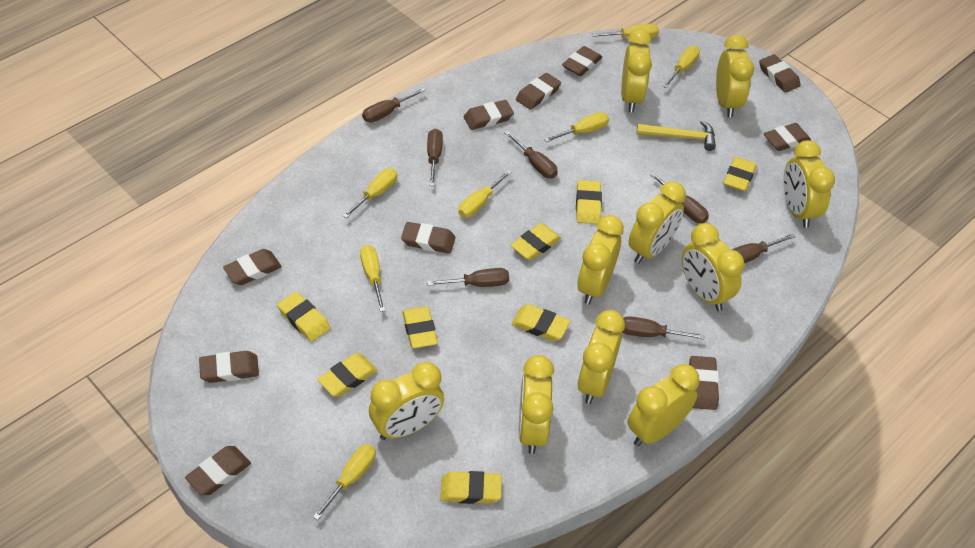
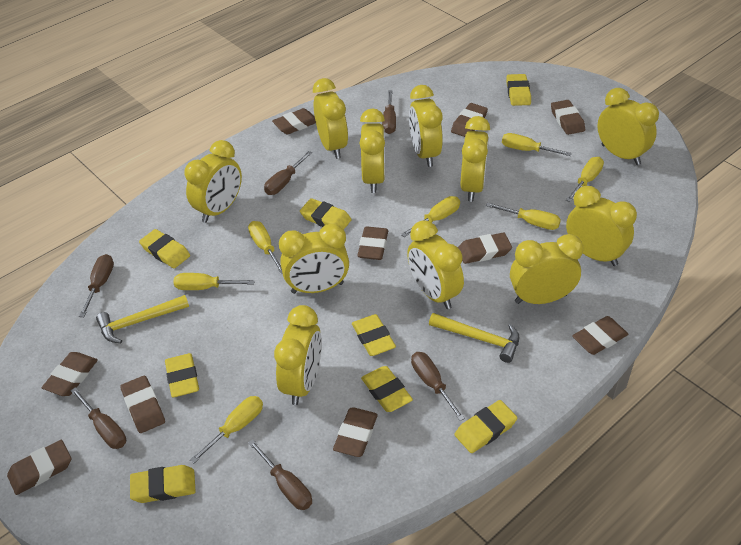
brown screwdriver: 7 -> 6
yellow clock: 10 -> 11
yellow hammer: 1 -> 2

